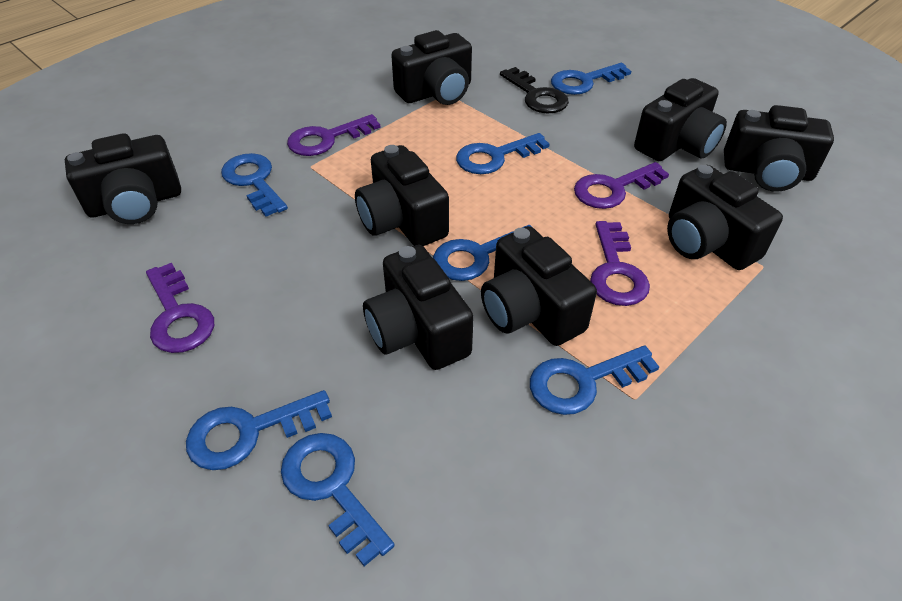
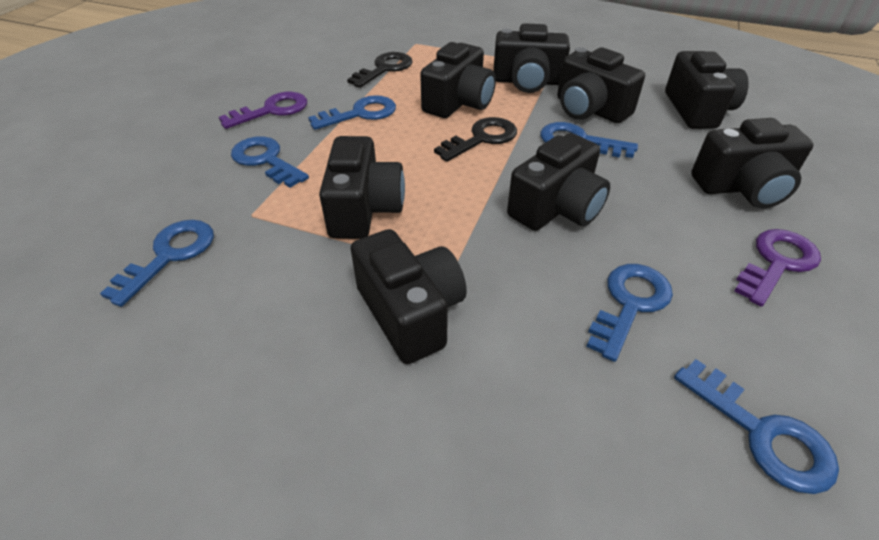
black key: 1 -> 2
blue key: 7 -> 6
purple key: 4 -> 2

